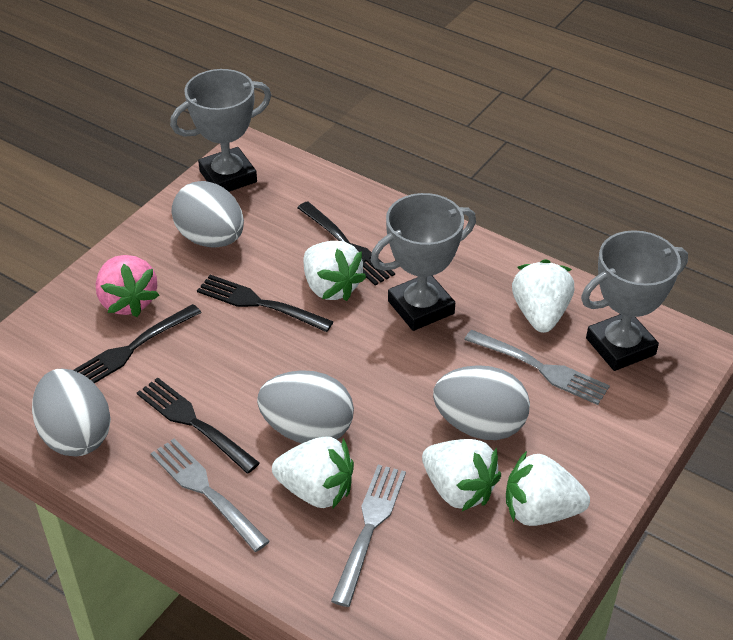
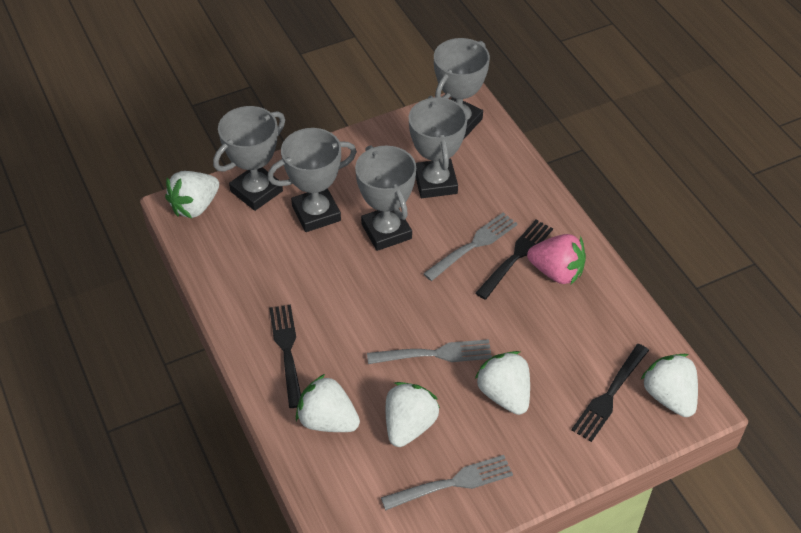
black fork: 4 -> 3
grey egg: 4 -> 0
grey trophy: 3 -> 5

